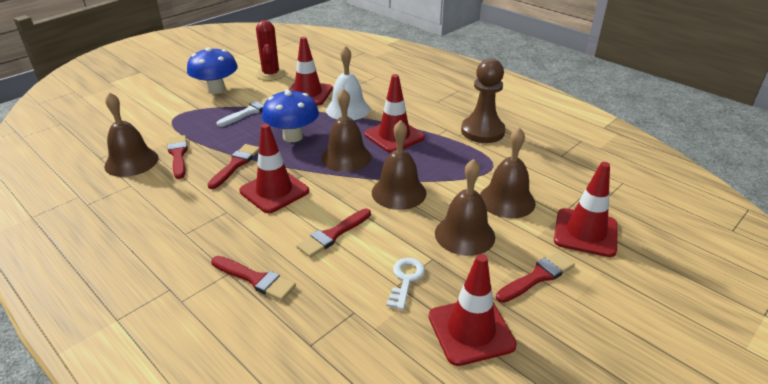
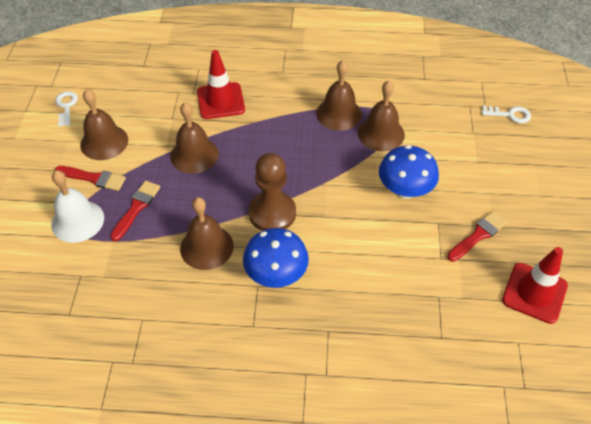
red brush: 5 -> 3
red cactus: 1 -> 0
red traffic cone: 5 -> 2
white brush: 1 -> 0
white key: 1 -> 2

